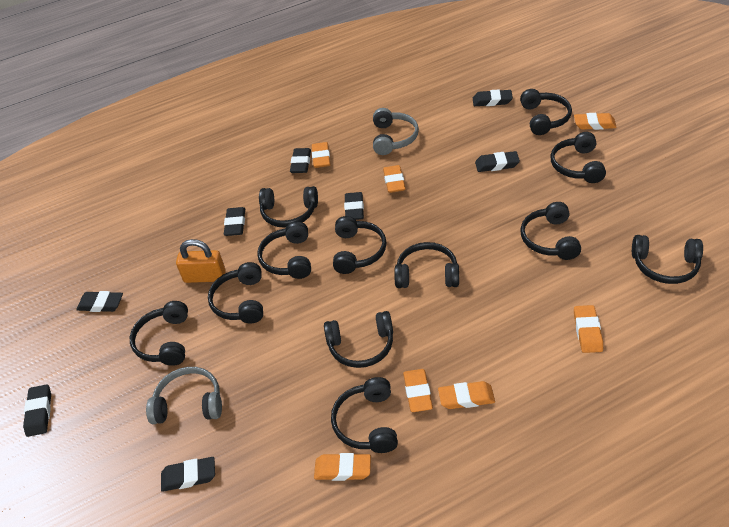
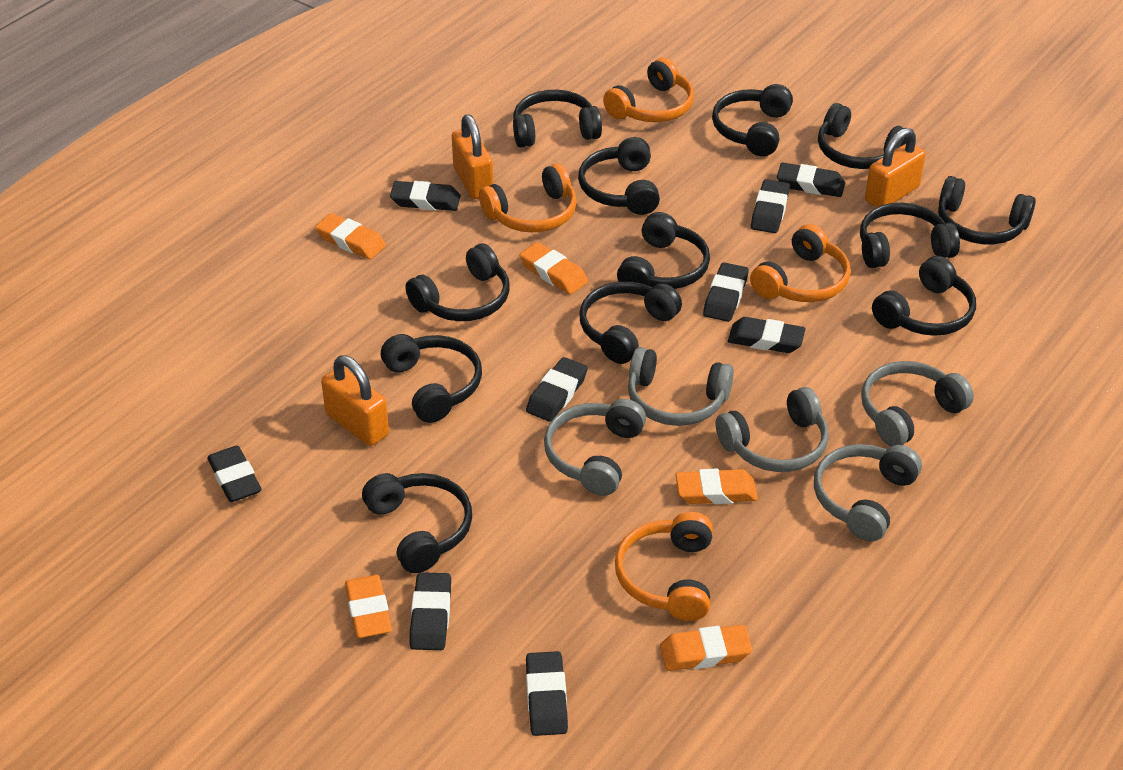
black eraser: 8 -> 9
grey headphones: 2 -> 5
orange eraser: 7 -> 5
orange headphones: 0 -> 4
orange padlock: 1 -> 3

